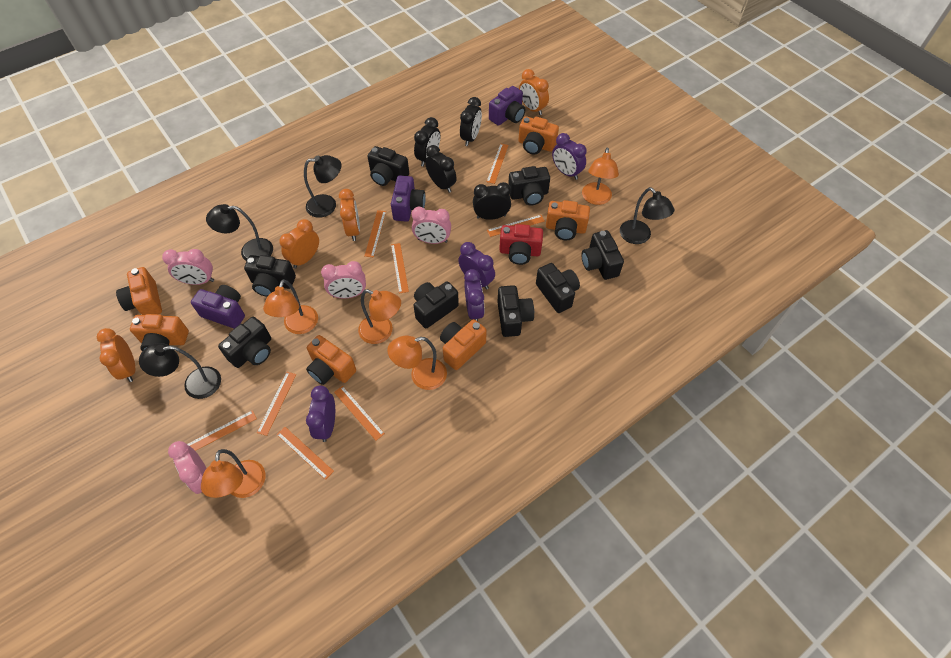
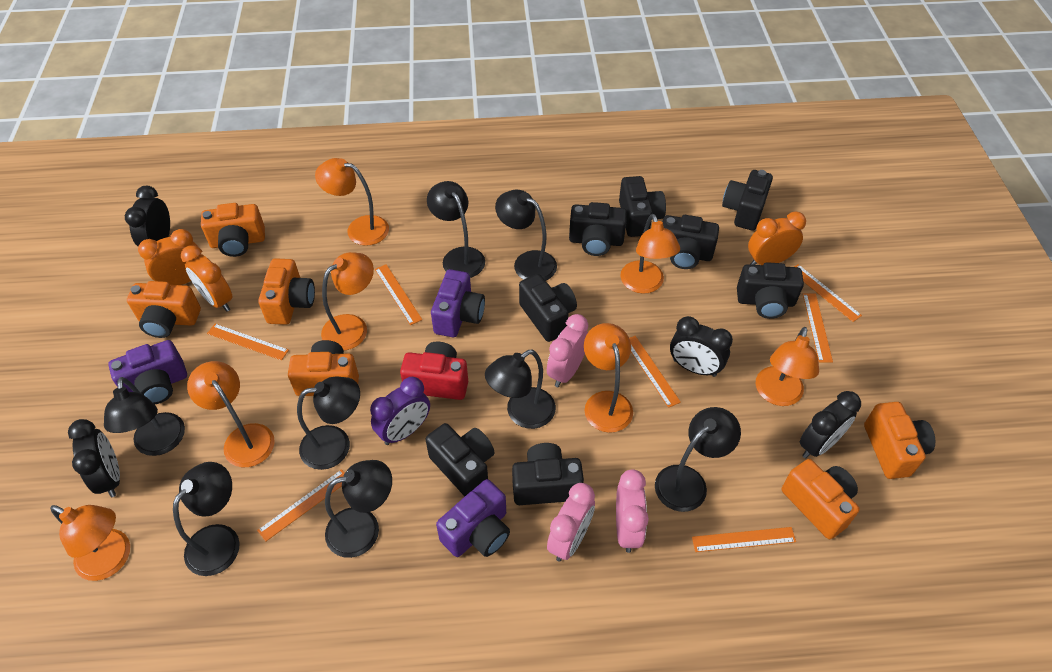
black lamp: 4 -> 8
orange clock: 4 -> 3
orange lamp: 5 -> 7
orange ruler: 8 -> 7
pink clock: 4 -> 3
purple clock: 4 -> 1

